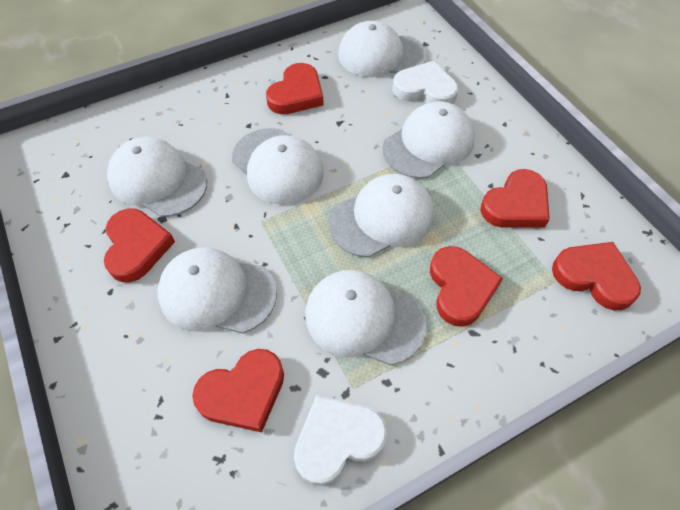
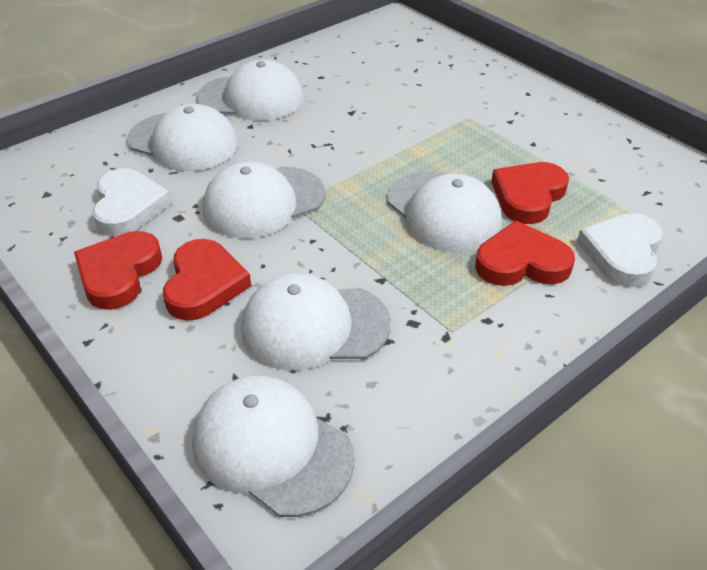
red heart: 6 -> 4
white cap: 7 -> 6

